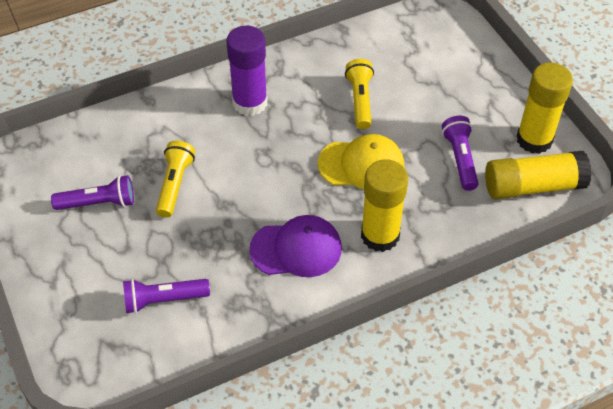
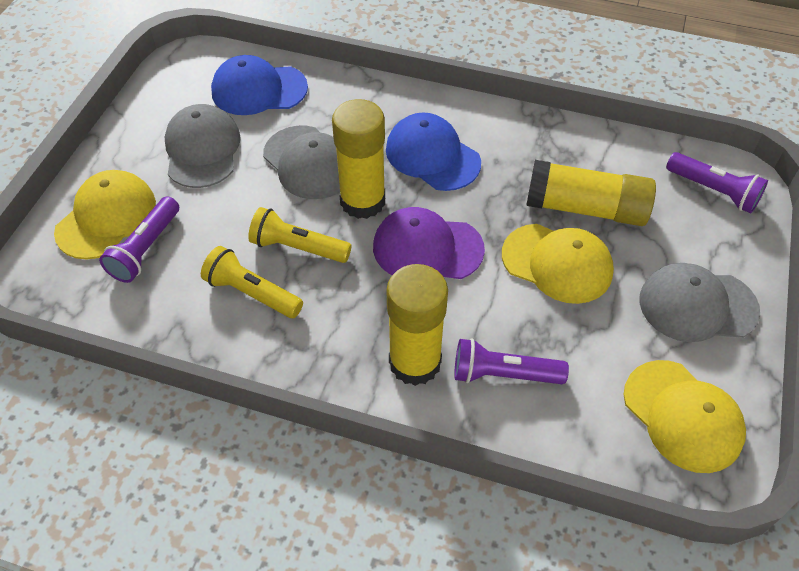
blue cap: 0 -> 2
grey cap: 0 -> 3
purple glue stick: 1 -> 0
yellow cap: 1 -> 3

